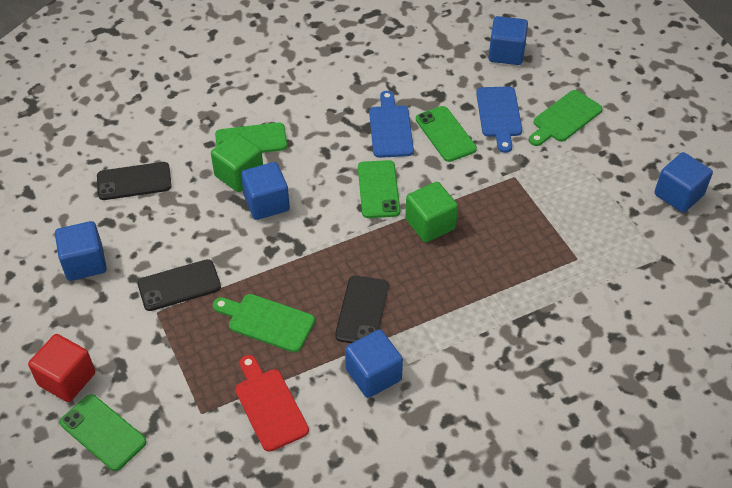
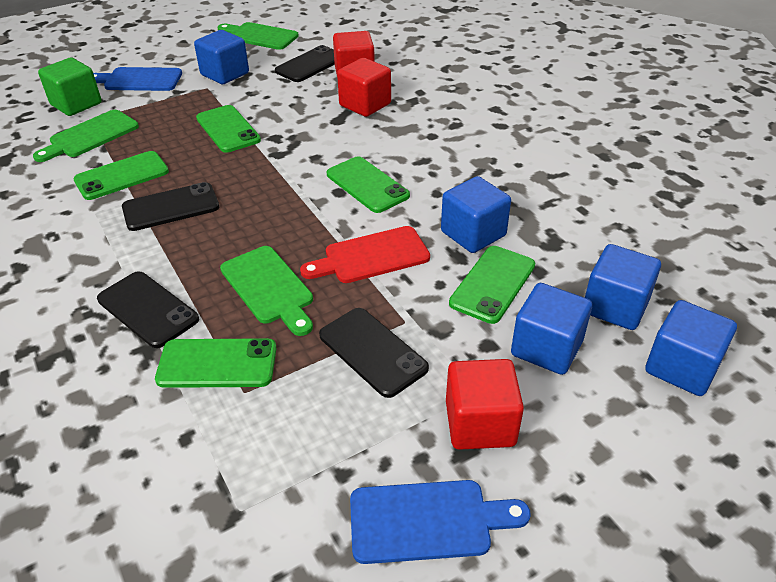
black phone: 3 -> 4
green cube: 2 -> 1
green cutting board: 2 -> 3
green phone: 4 -> 5
red cube: 1 -> 3

